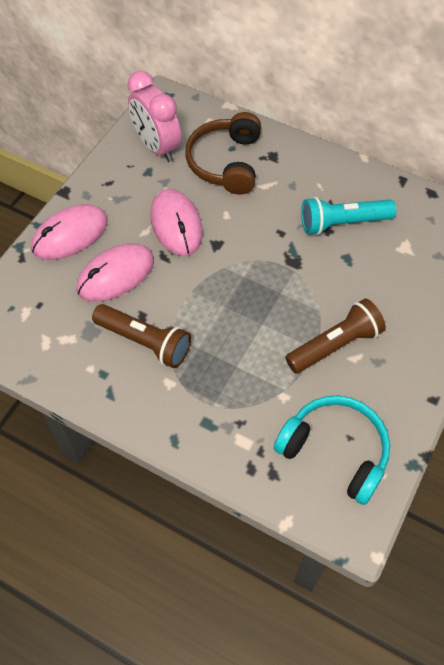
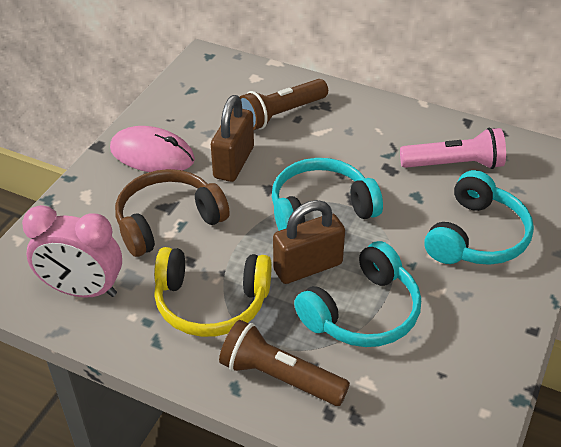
brown padlock: 0 -> 2
pink flashlight: 0 -> 1
pink mouse: 3 -> 1
turquoise flashlight: 1 -> 0
turquoise headphones: 1 -> 3
yellow headphones: 0 -> 1

